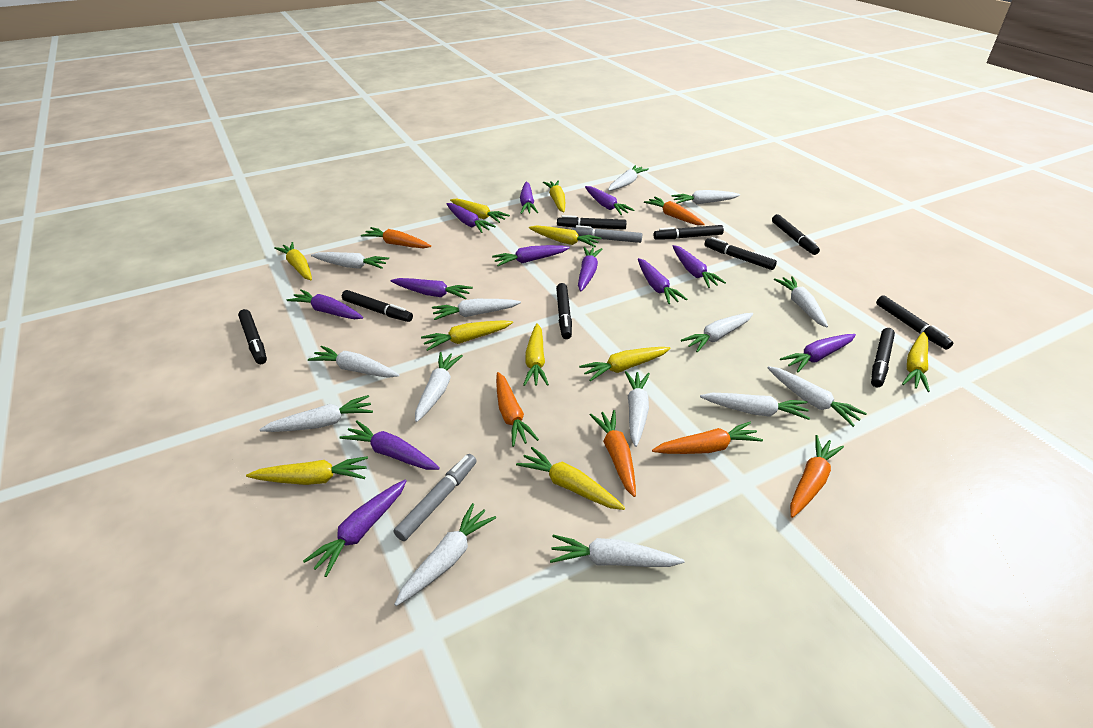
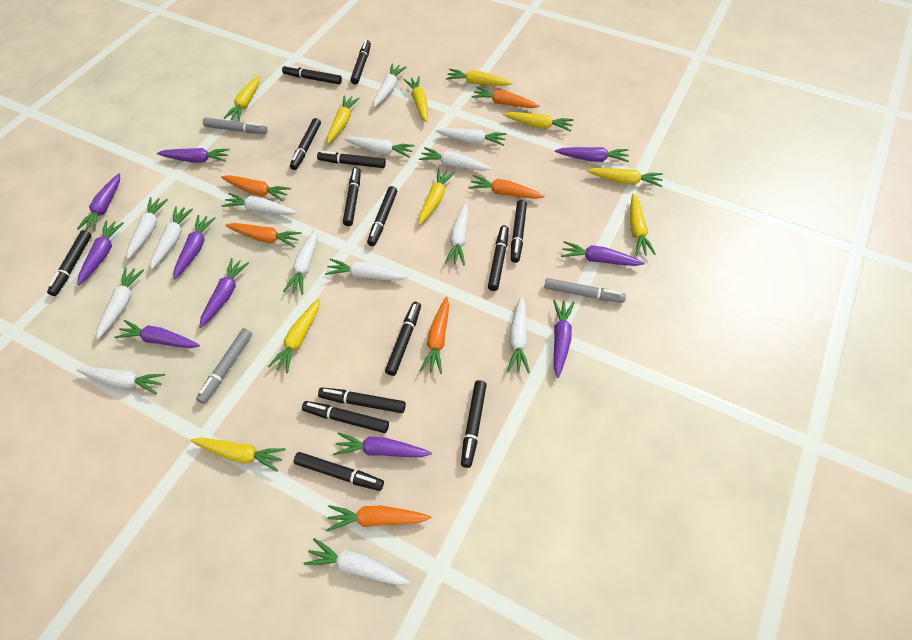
black marker: 9 -> 14
grey marker: 2 -> 3
purple carrot: 12 -> 10

